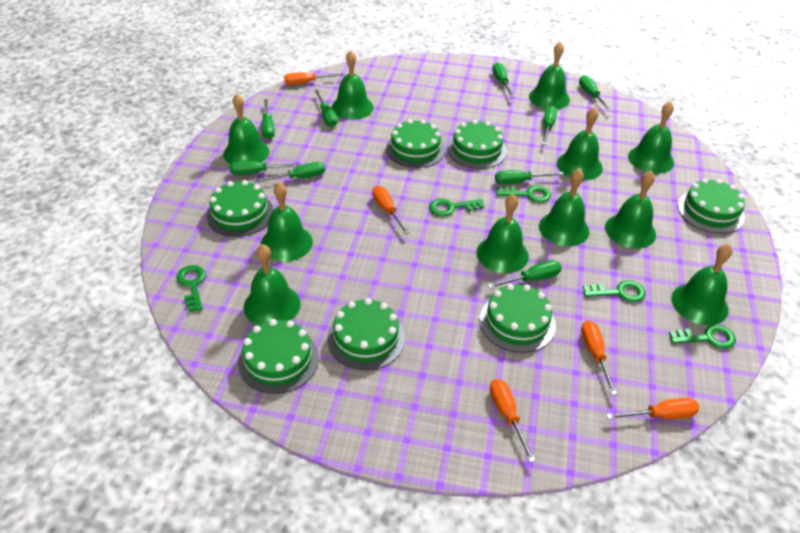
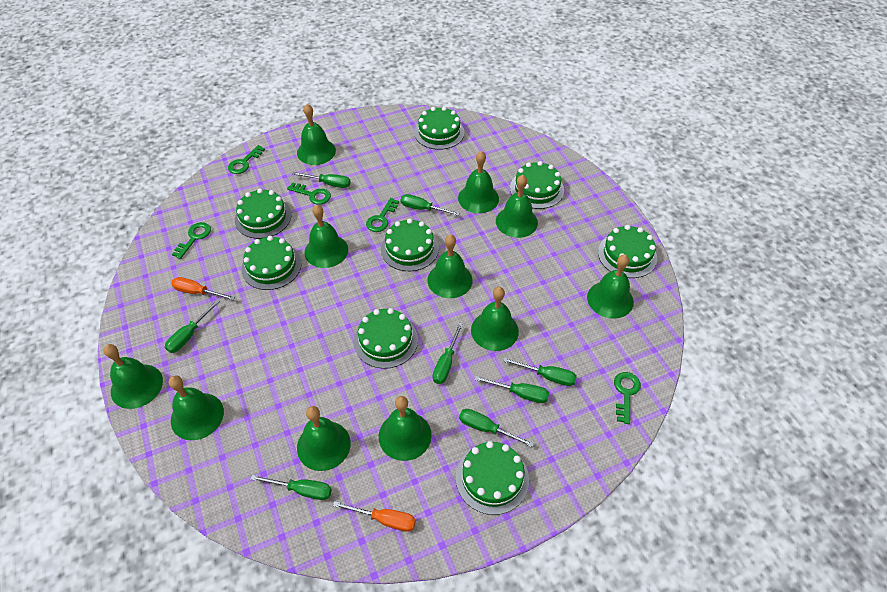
green cake: 7 -> 8
green screwdriver: 9 -> 8
orange screwdriver: 5 -> 2

